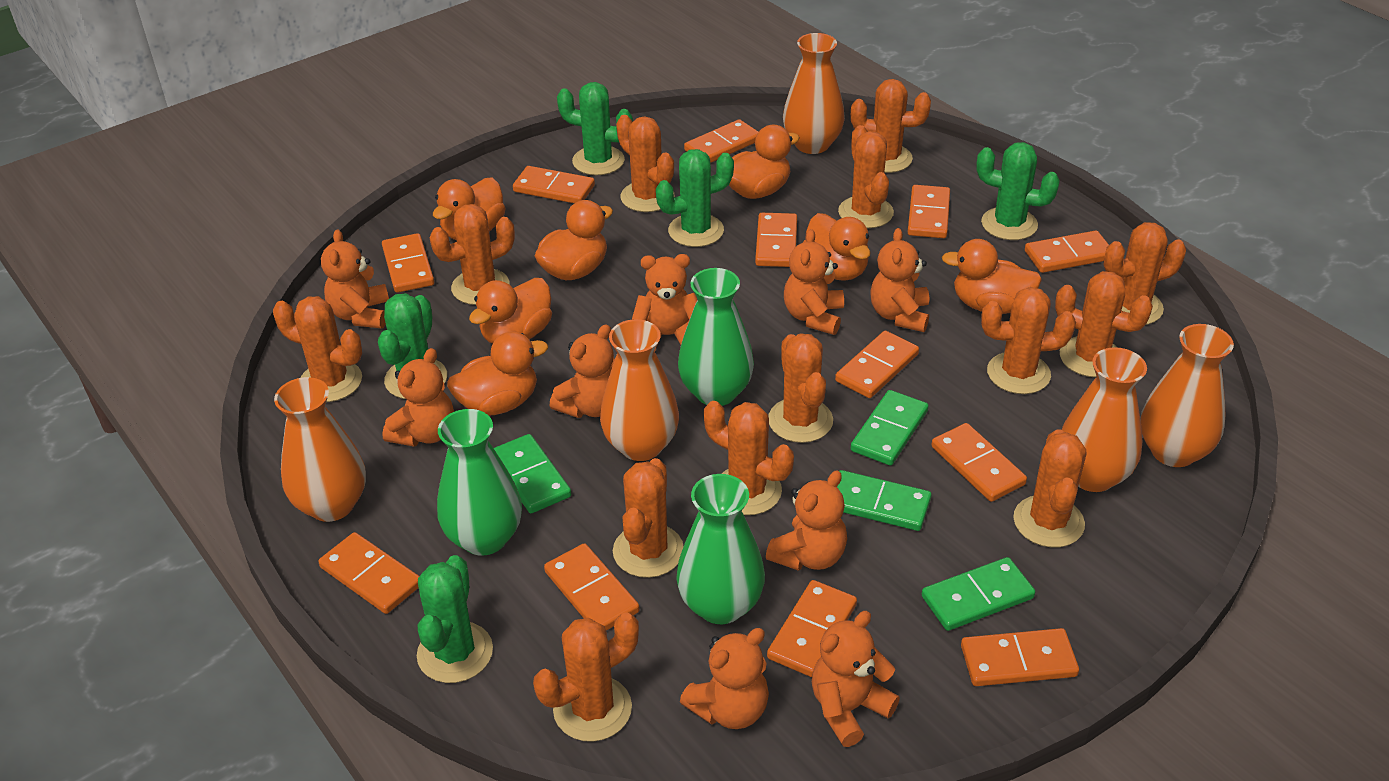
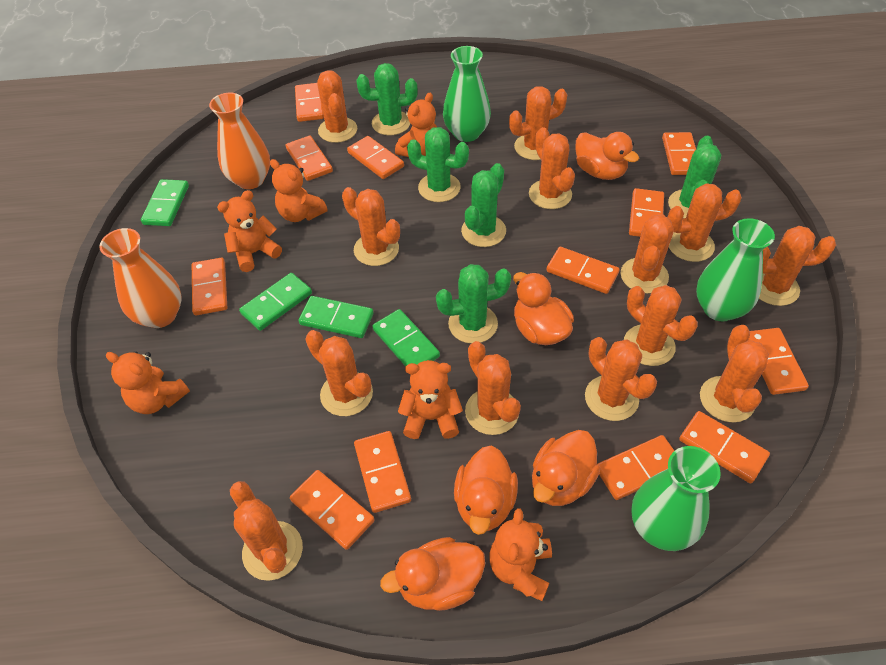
orange duck: 7 -> 5
orange teddy bear: 9 -> 6
orange vase: 5 -> 2

